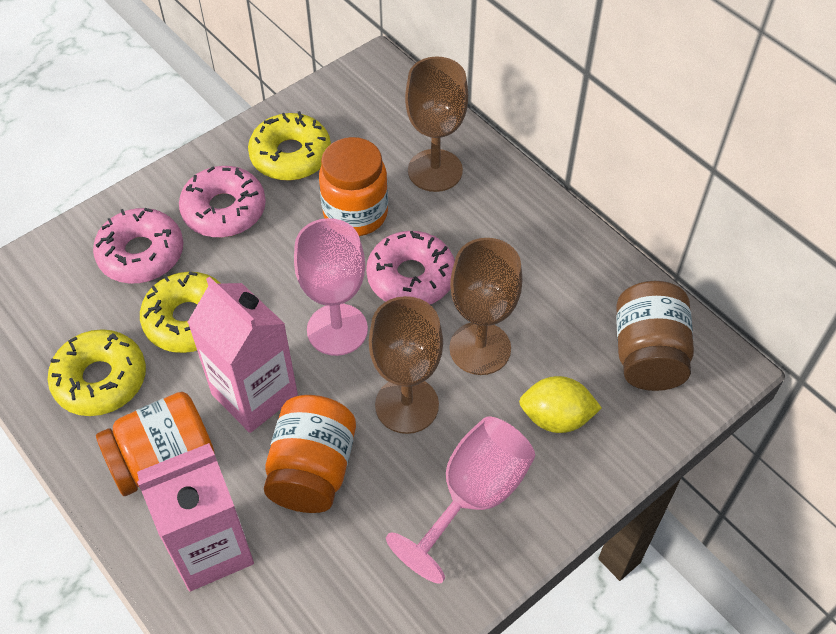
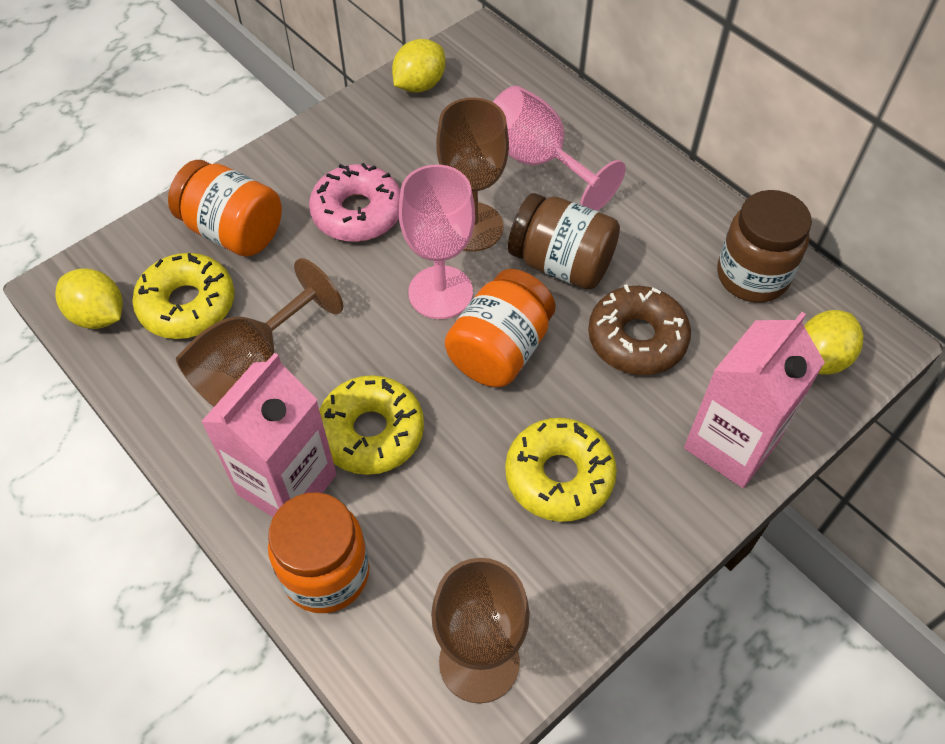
brown donut: 0 -> 1
brown jar: 1 -> 2
pink donut: 3 -> 1
yellow lemon: 1 -> 3

